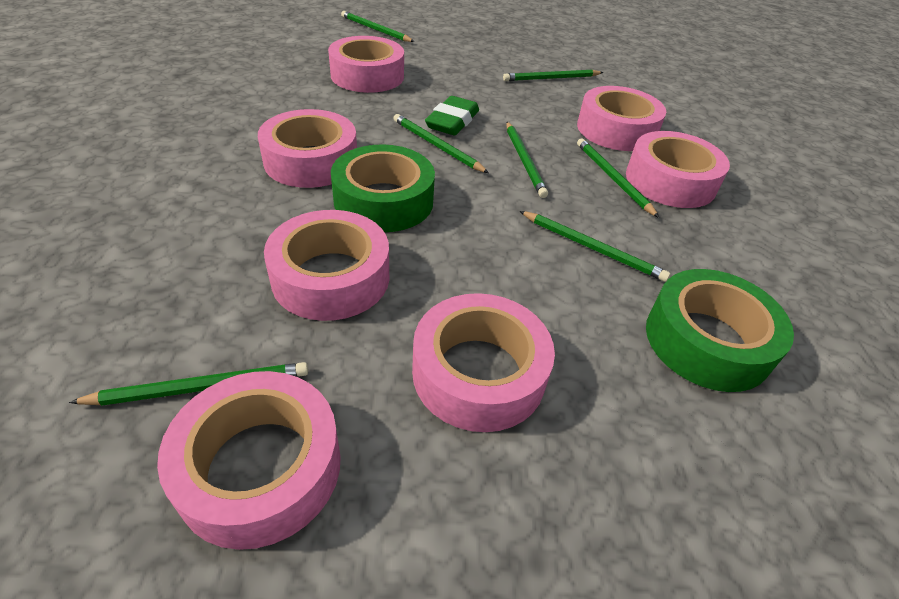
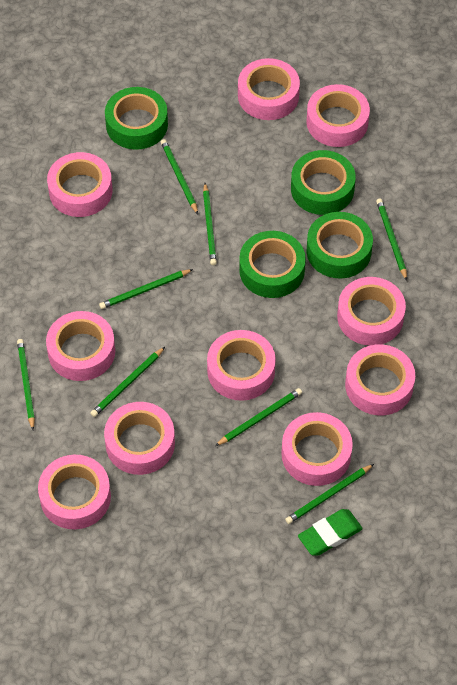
green pencil: 7 -> 8
green tape: 2 -> 4
pink tape: 7 -> 10

